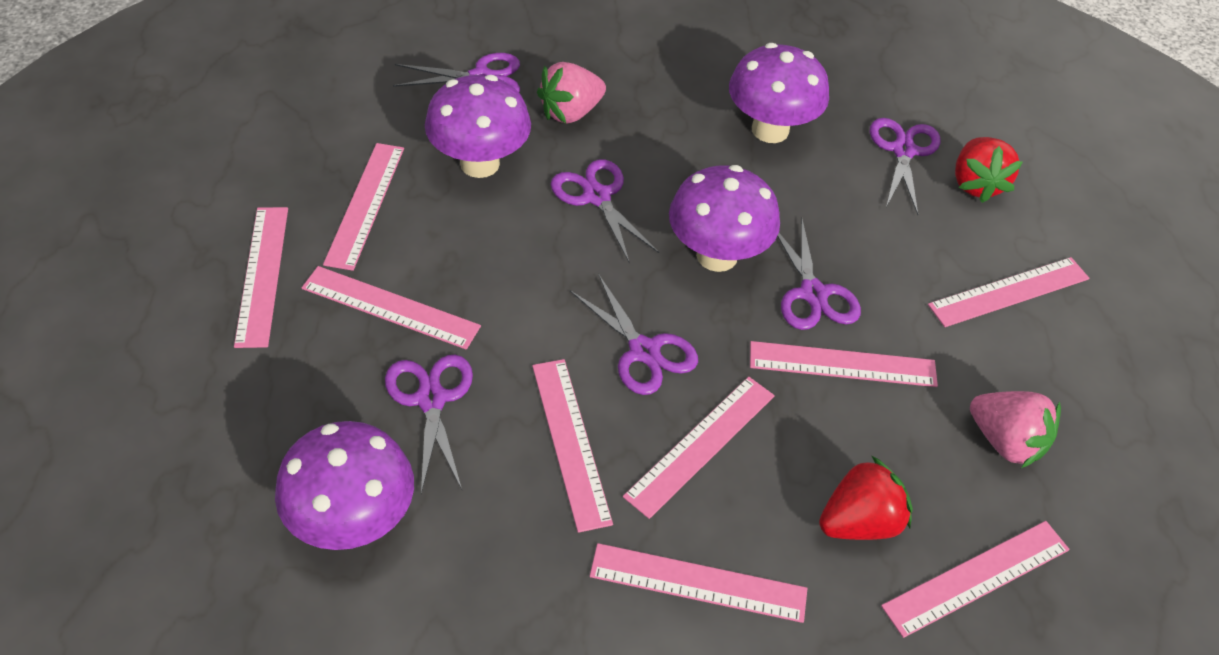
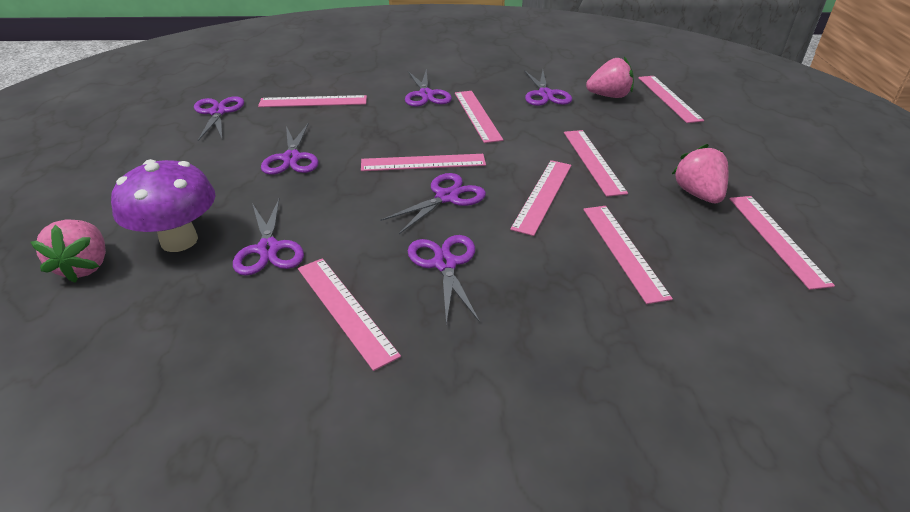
pink strawberry: 2 -> 3
purple mushroom: 4 -> 1
purple scissors: 6 -> 7
red strawberry: 2 -> 0

